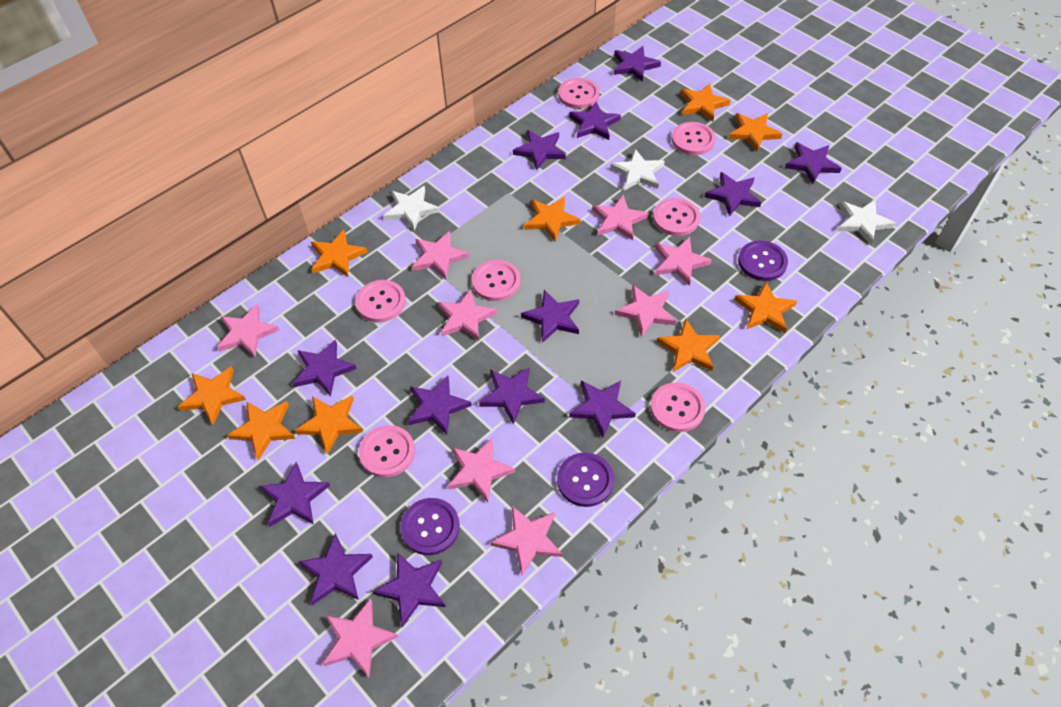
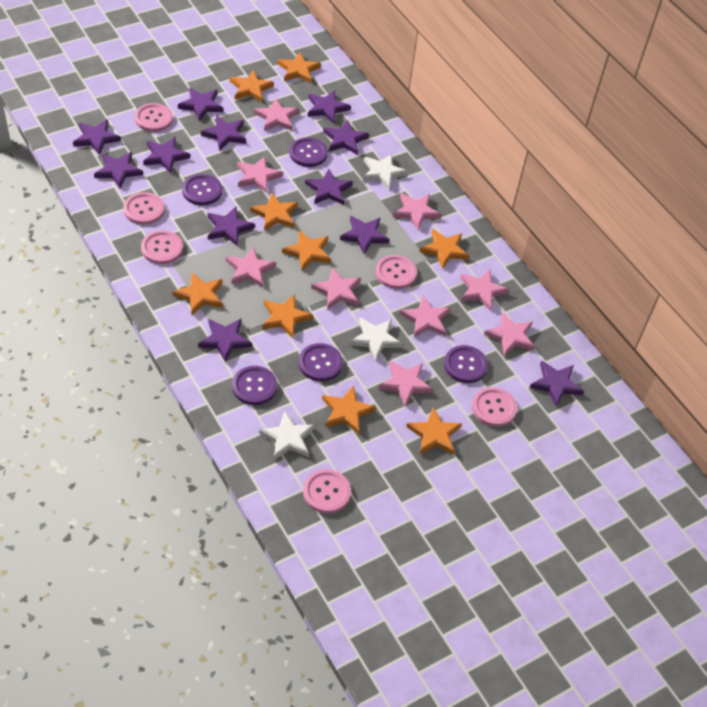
pink button: 7 -> 6
purple button: 3 -> 5
purple star: 13 -> 12

